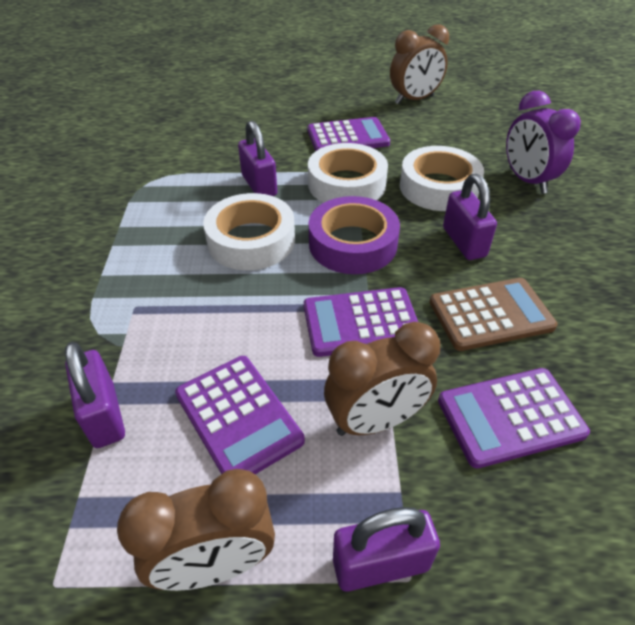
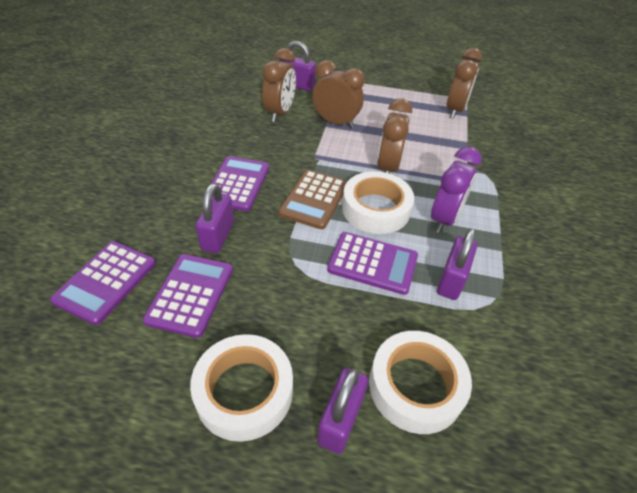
brown clock: 3 -> 4
purple tape: 1 -> 0

